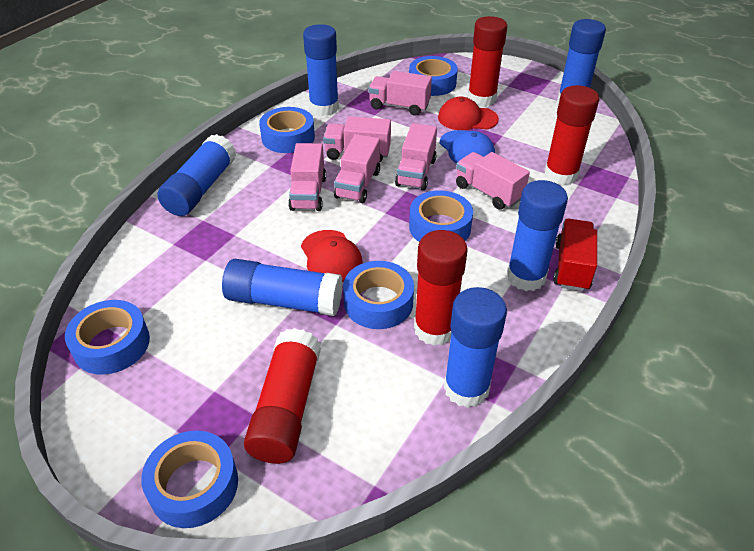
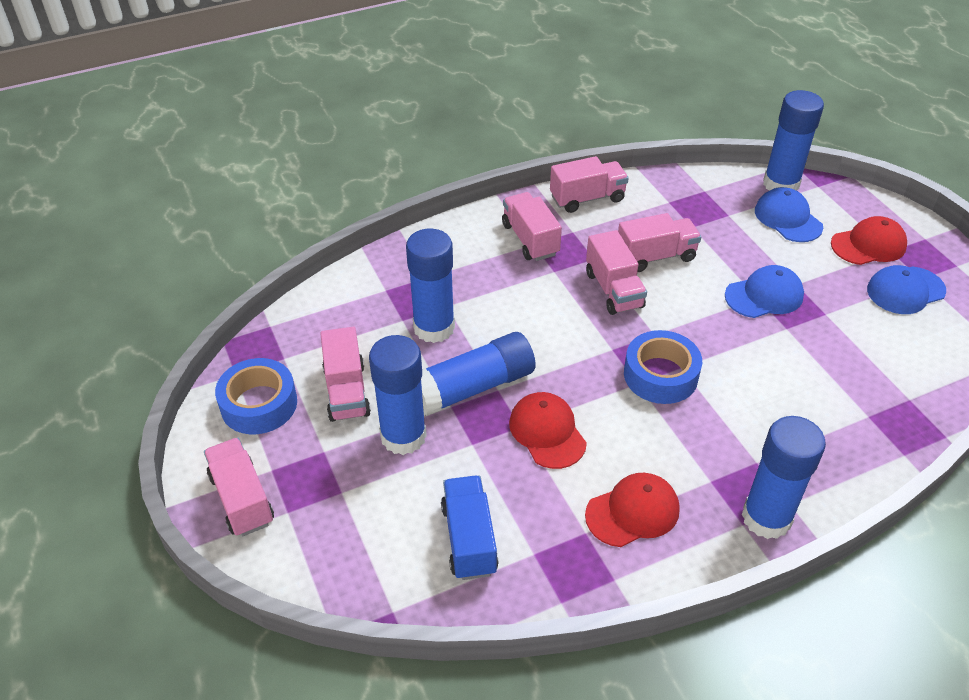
blue cap: 1 -> 3
blue glue stick: 6 -> 5
blue tape: 6 -> 2
blue truck: 0 -> 1
red cap: 2 -> 3
red glue stick: 4 -> 0
red truck: 1 -> 0

